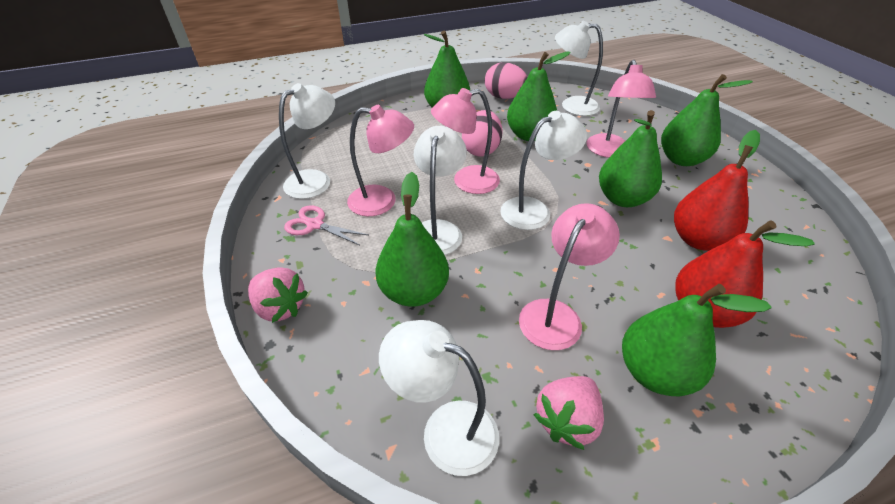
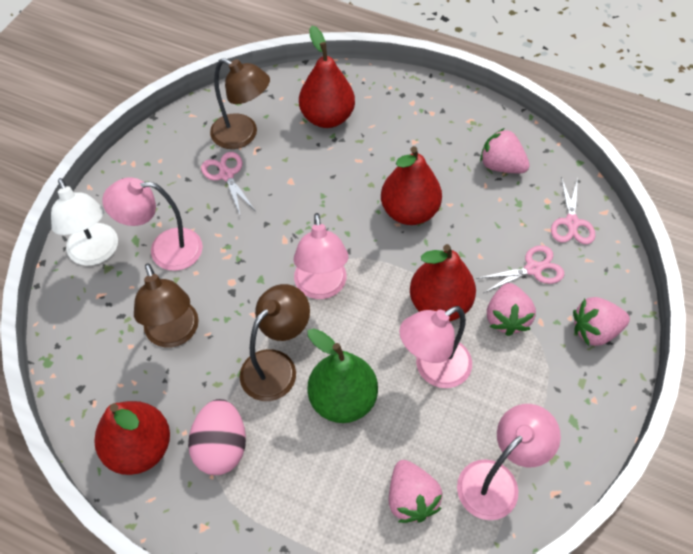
brown lamp: 0 -> 3
green pear: 6 -> 1
pink egg: 2 -> 1
pink scissors: 1 -> 3
pink strawberry: 2 -> 4
red pear: 2 -> 4
white lamp: 5 -> 1

